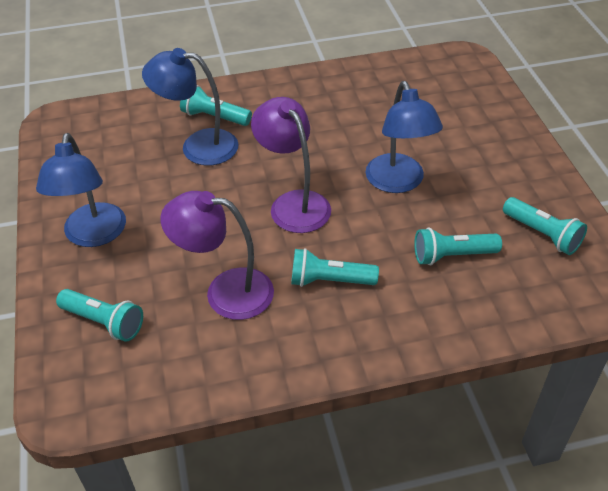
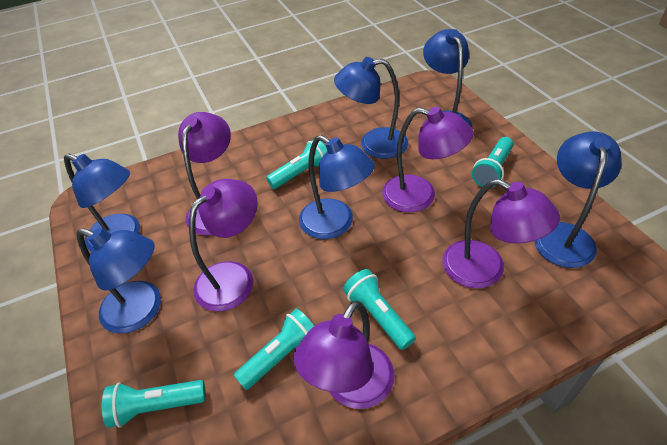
blue lamp: 3 -> 6
purple lamp: 2 -> 5

